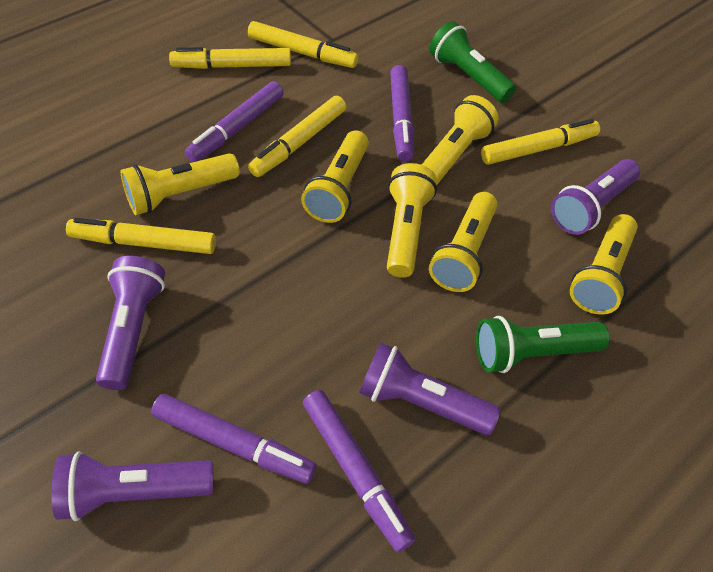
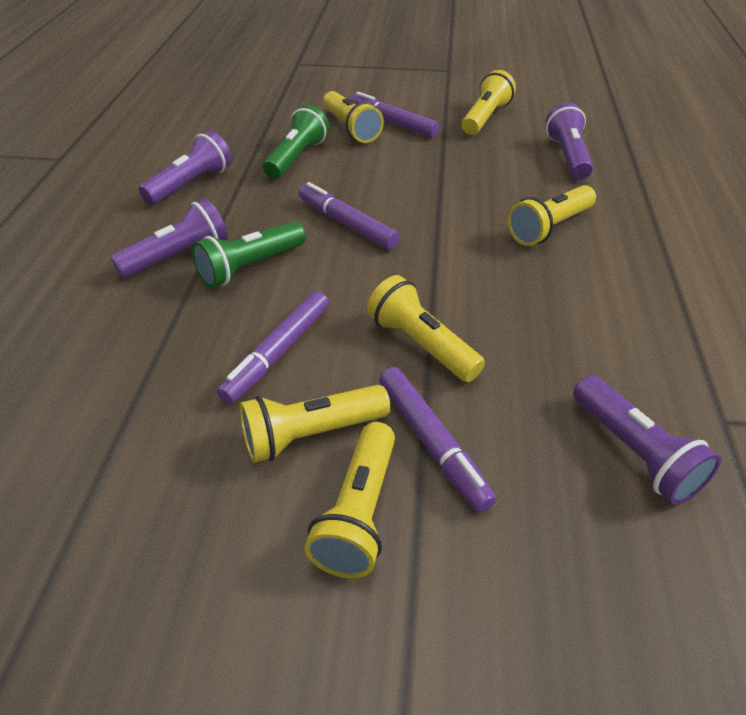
yellow marker: 5 -> 0

